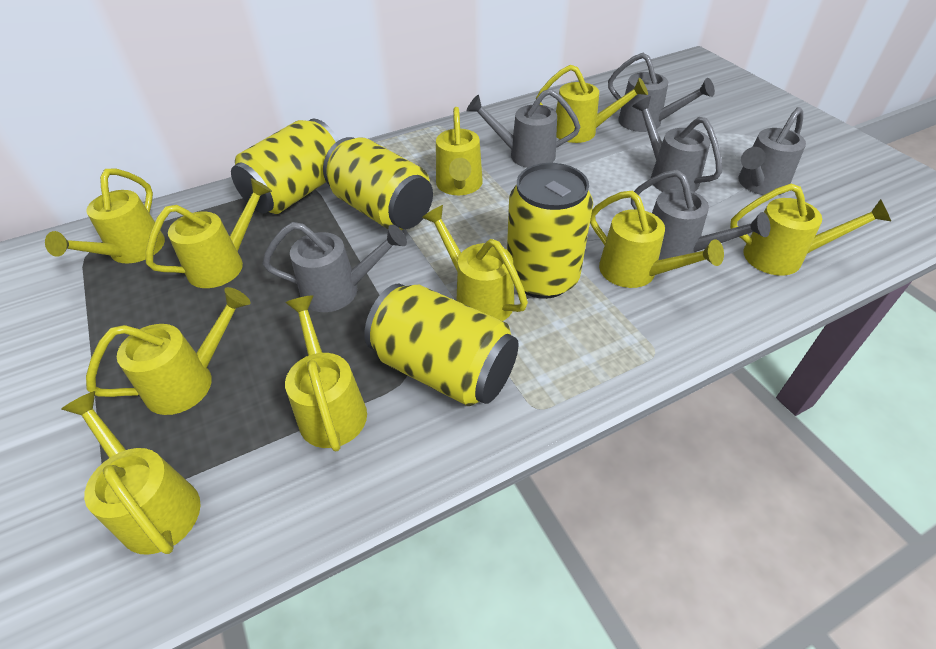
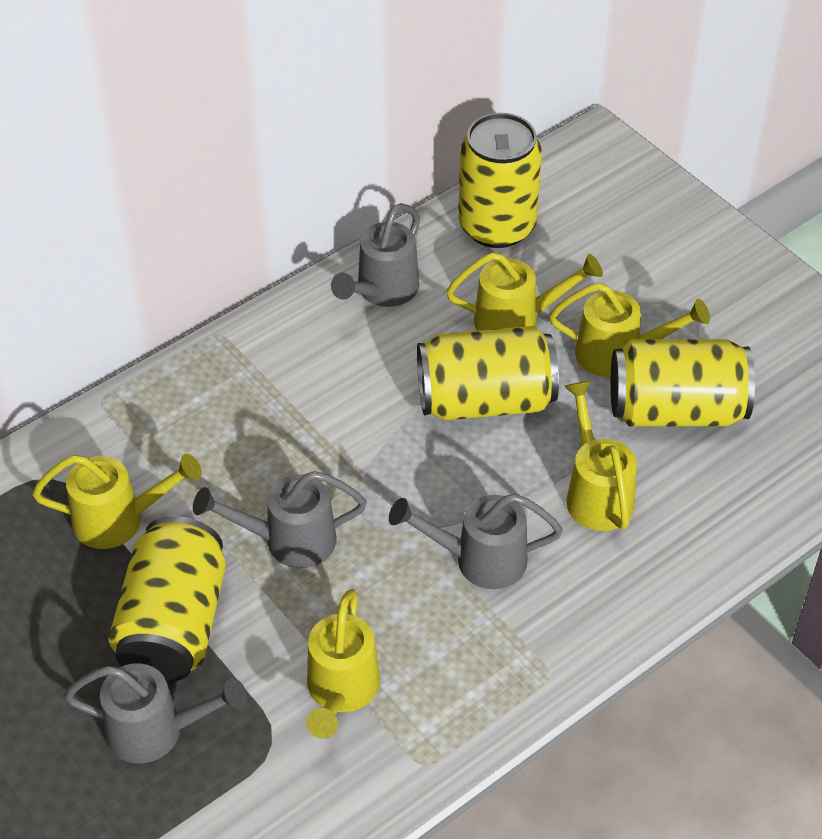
grey watering can: 6 -> 4
yellow watering can: 10 -> 5

